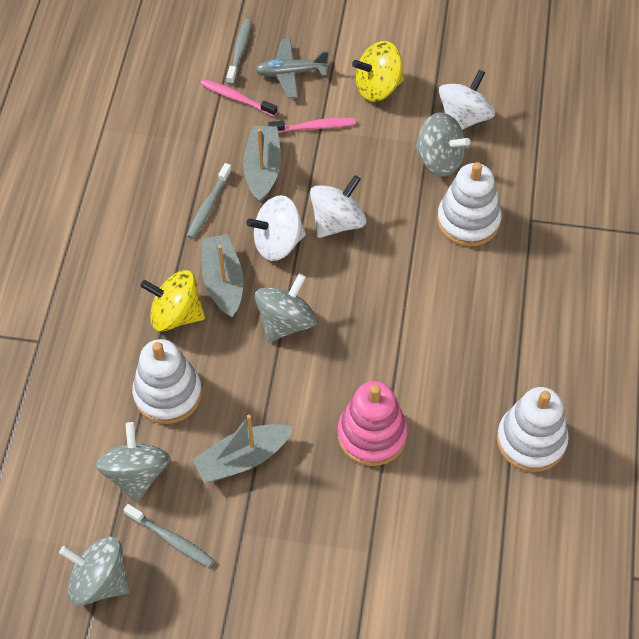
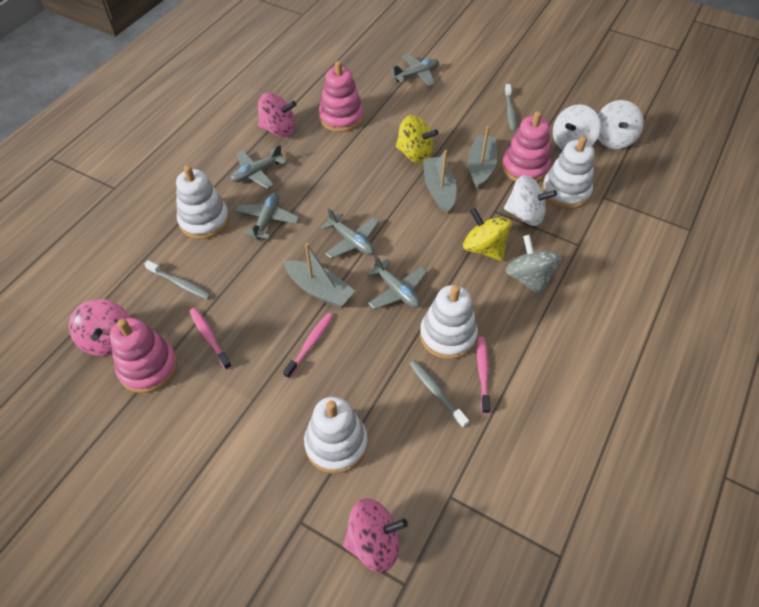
grey plane: 1 -> 5
grey spinning top: 4 -> 1
pink spinning top: 0 -> 3
pink stacking toy: 1 -> 3
pink toothbrush: 2 -> 3
white stacking toy: 3 -> 4

